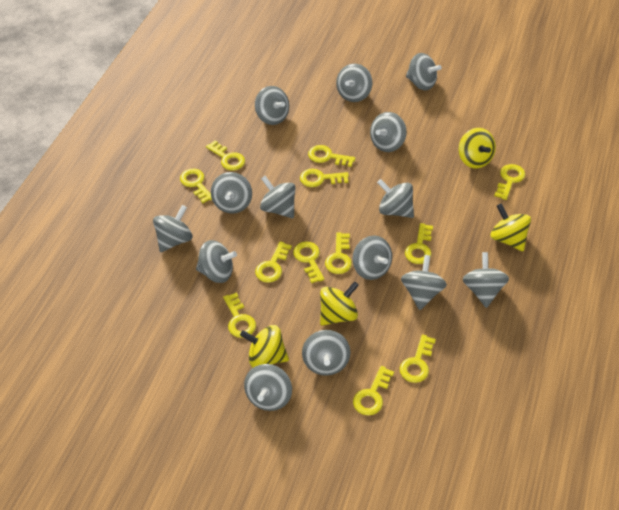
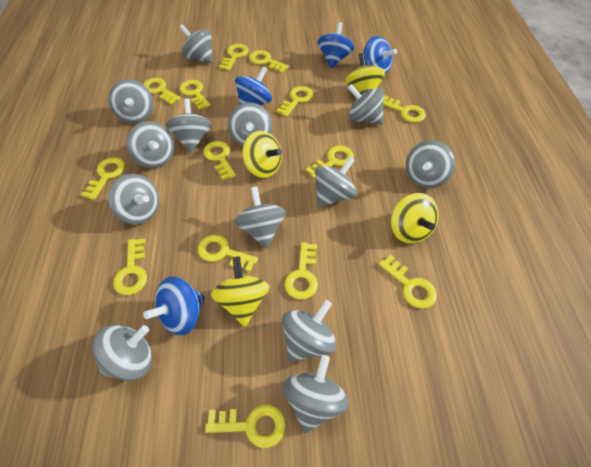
blue spinning top: 0 -> 4
grey spinning top: 14 -> 13
yellow key: 12 -> 14

